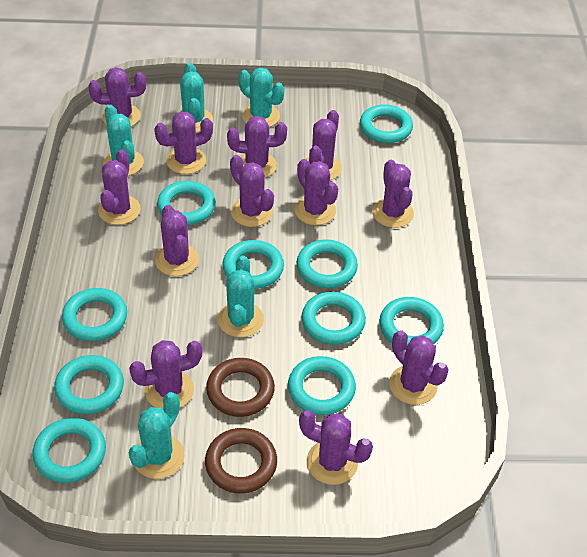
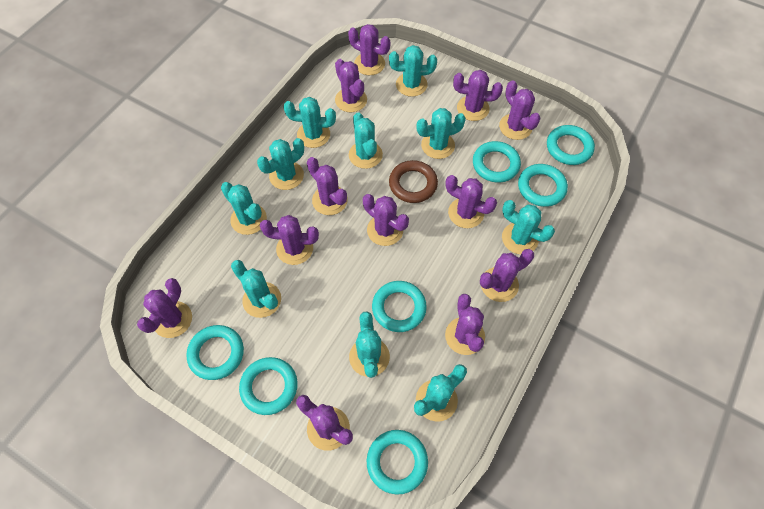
brown ring: 2 -> 1
turquoise cactus: 5 -> 10
turquoise ring: 10 -> 7

